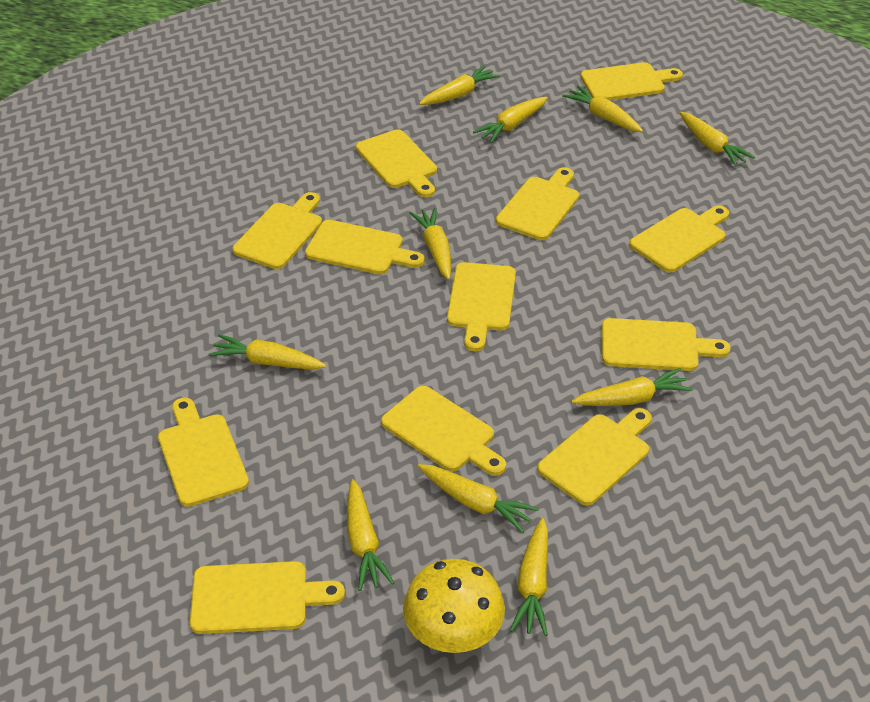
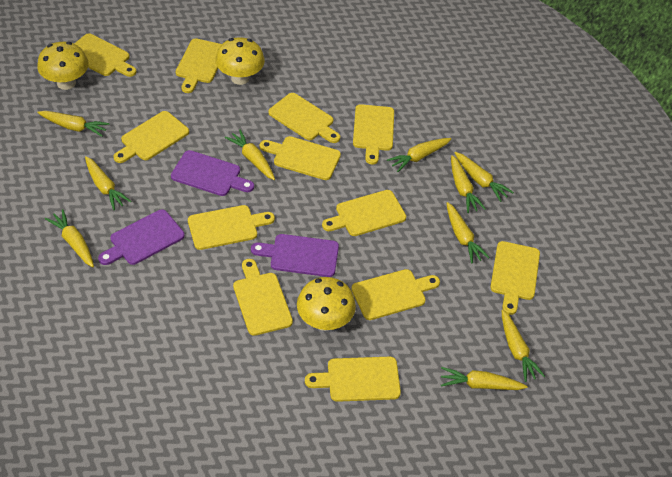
purple cutting board: 0 -> 3
yellow mushroom: 1 -> 3

